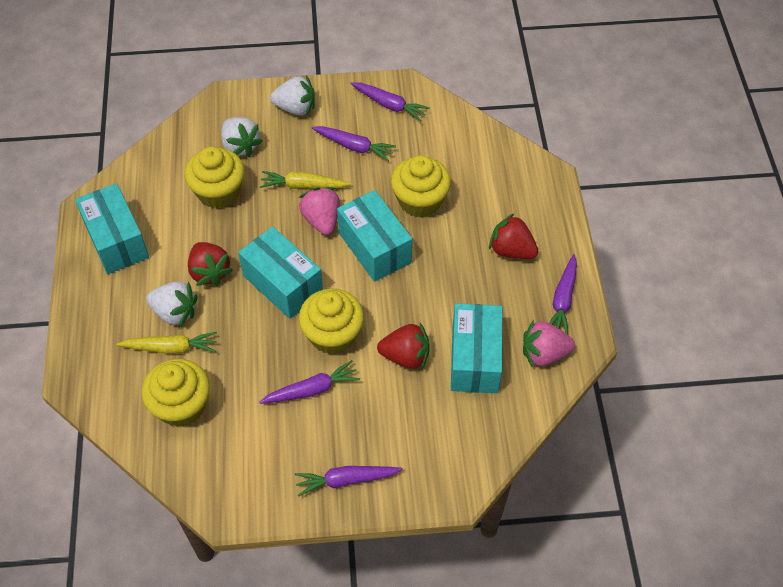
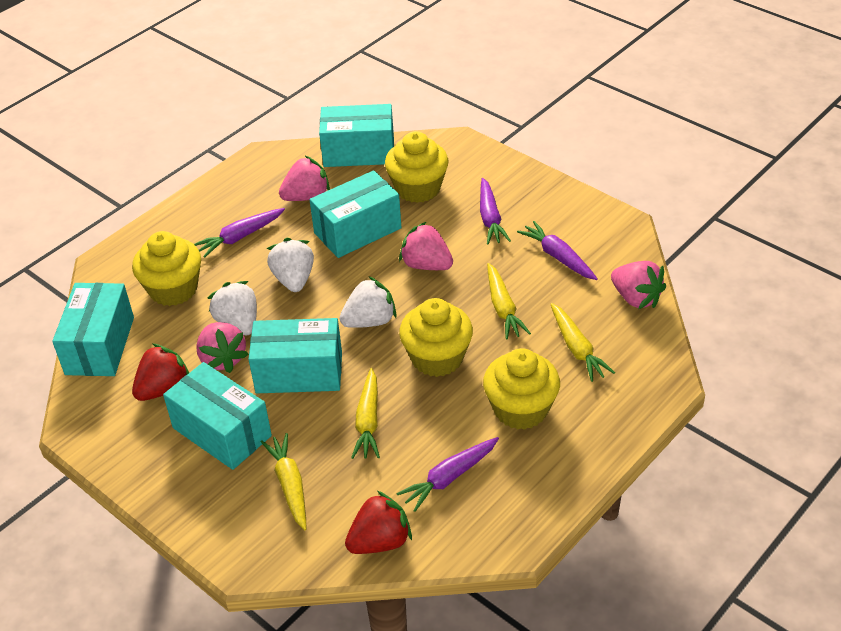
pink strawberry: 2 -> 4
purple carrot: 5 -> 4
red strawberry: 3 -> 2
turquoise box: 4 -> 5
yellow carrot: 2 -> 4

